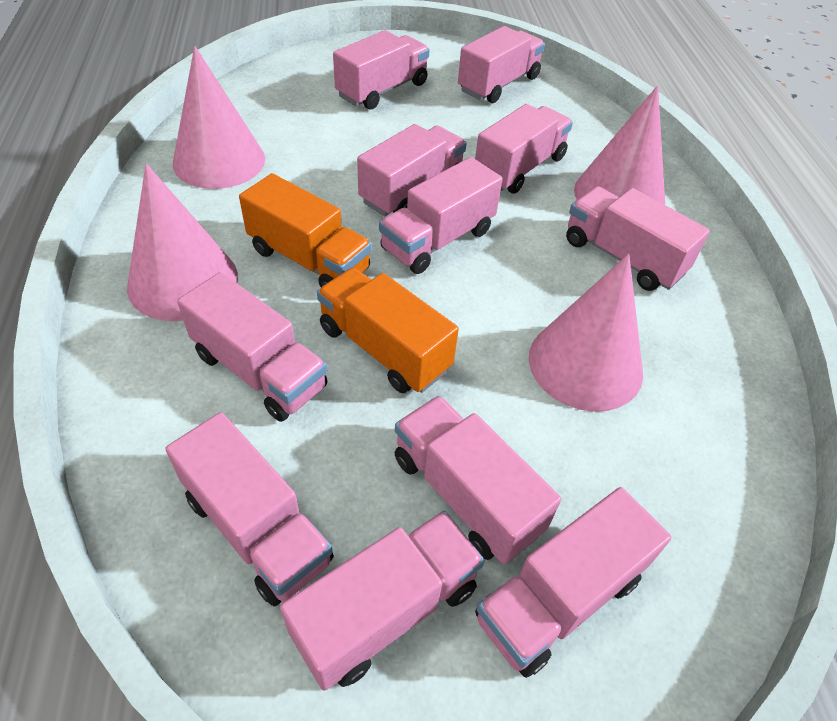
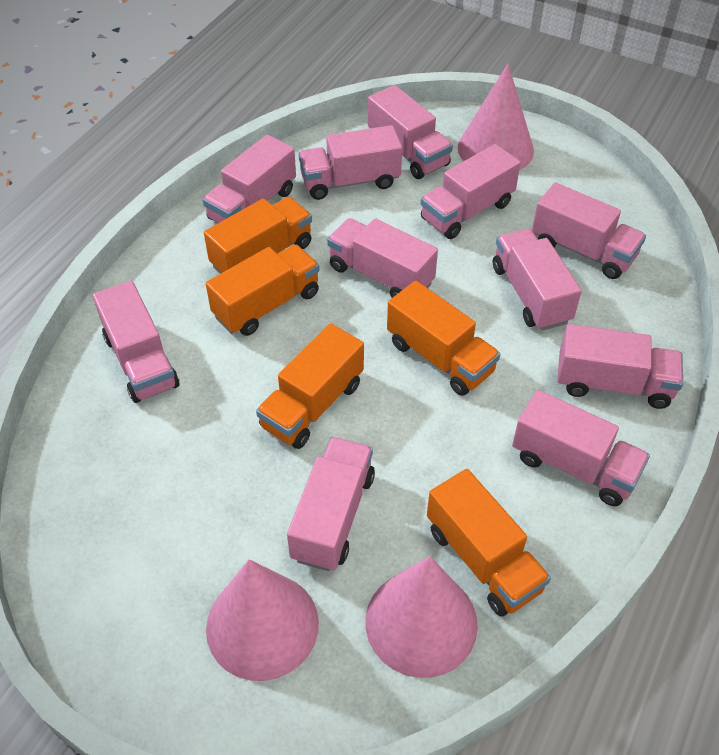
orange truck: 2 -> 5
pink cone: 4 -> 3

